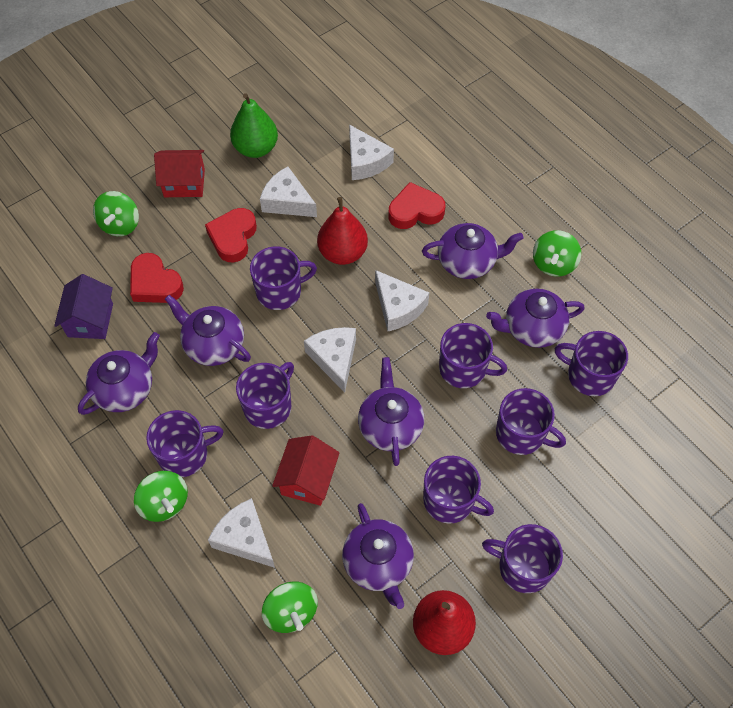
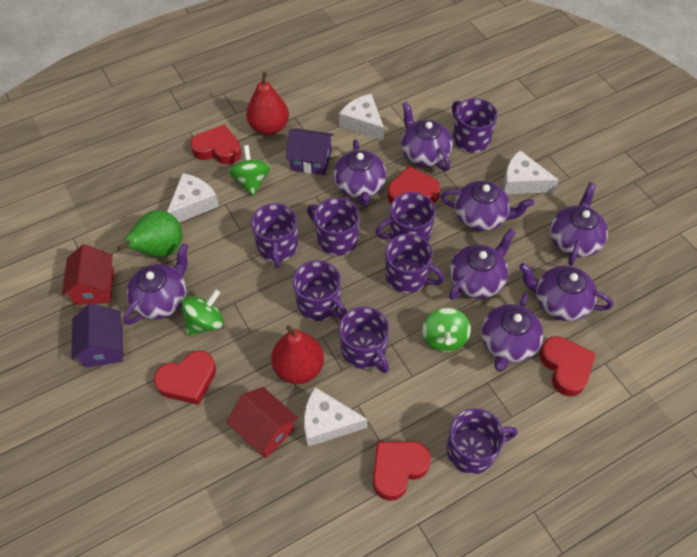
green spinning top: 4 -> 3
purple house: 1 -> 2
purple teapot: 6 -> 8
red heart: 3 -> 5
white cheese: 5 -> 4

